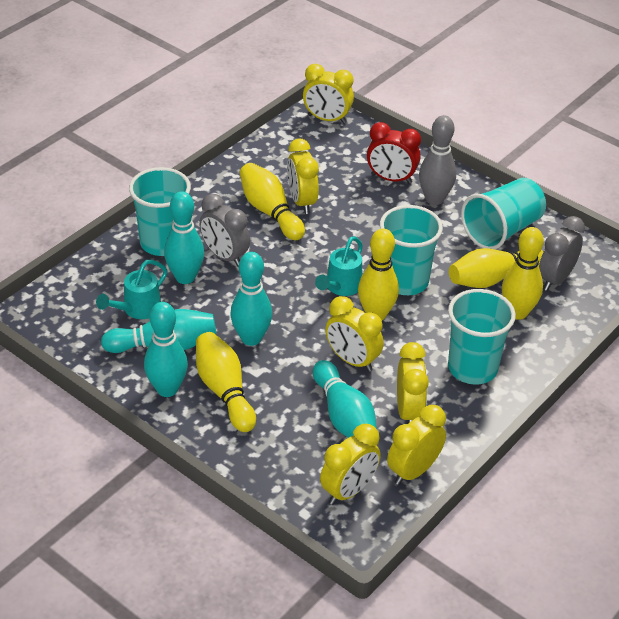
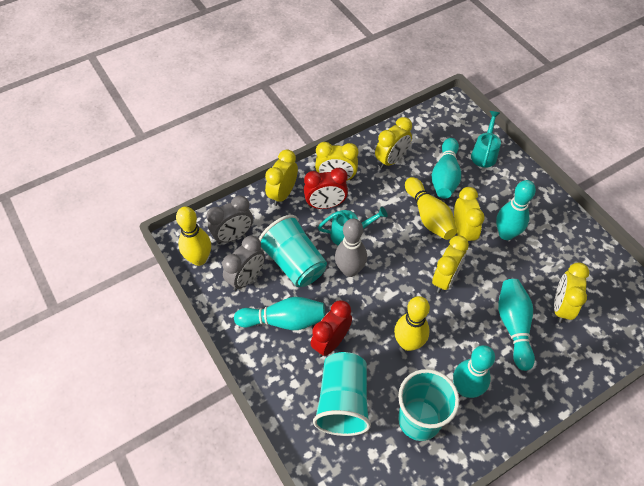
red clock: 1 -> 2
turquoise cup: 4 -> 3
yellow bowling pin: 5 -> 3

